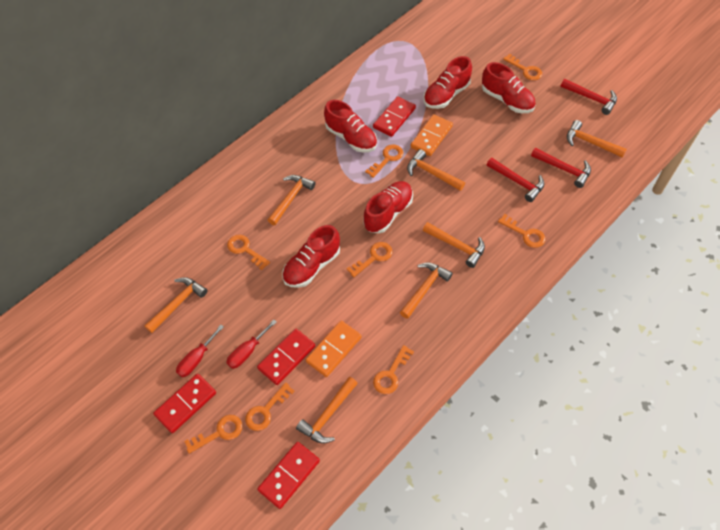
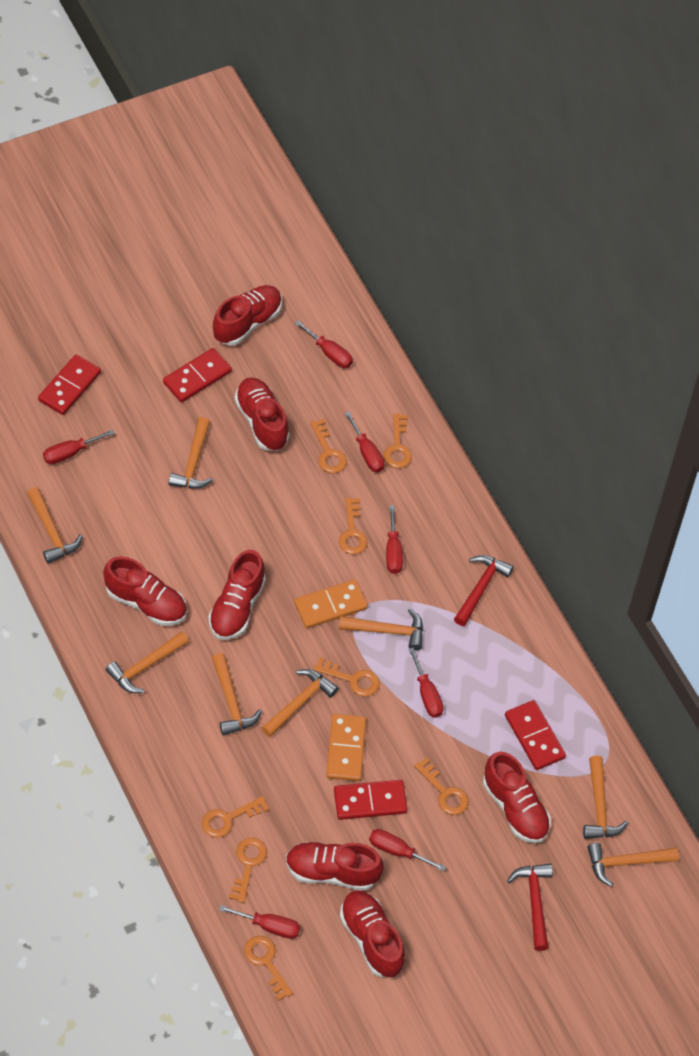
orange hammer: 7 -> 8
red hammer: 3 -> 2
red screwdriver: 2 -> 7
red shoe: 5 -> 7

